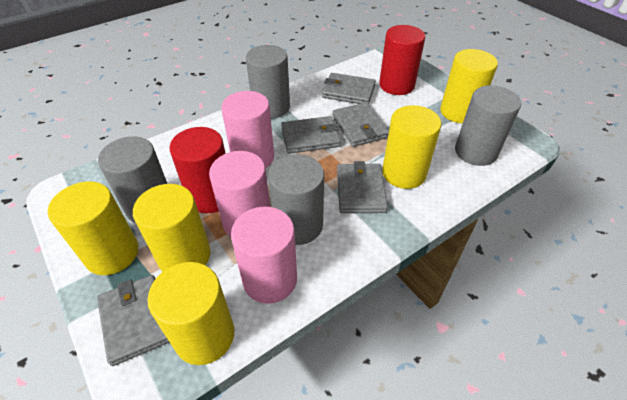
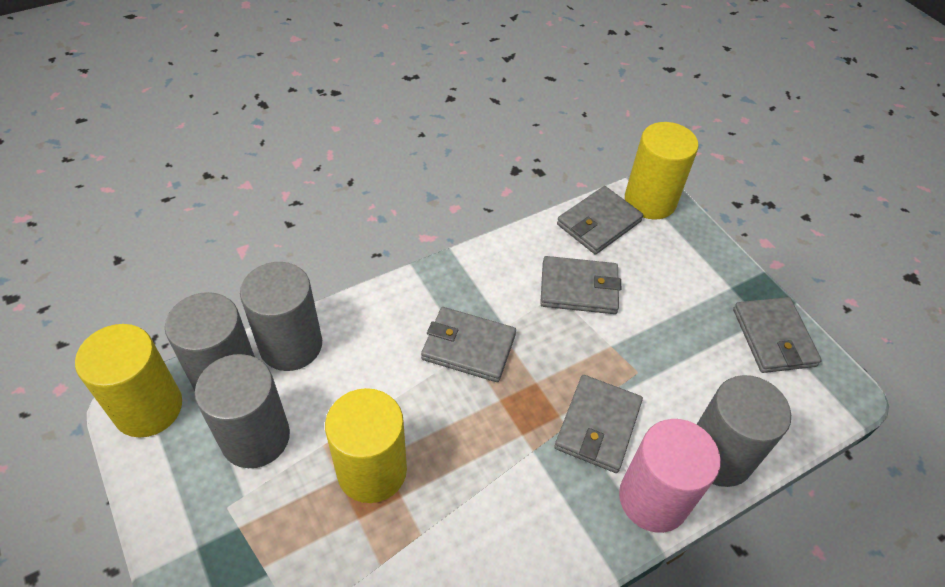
pink cylinder: 3 -> 1
red cylinder: 2 -> 0
yellow cylinder: 5 -> 3

